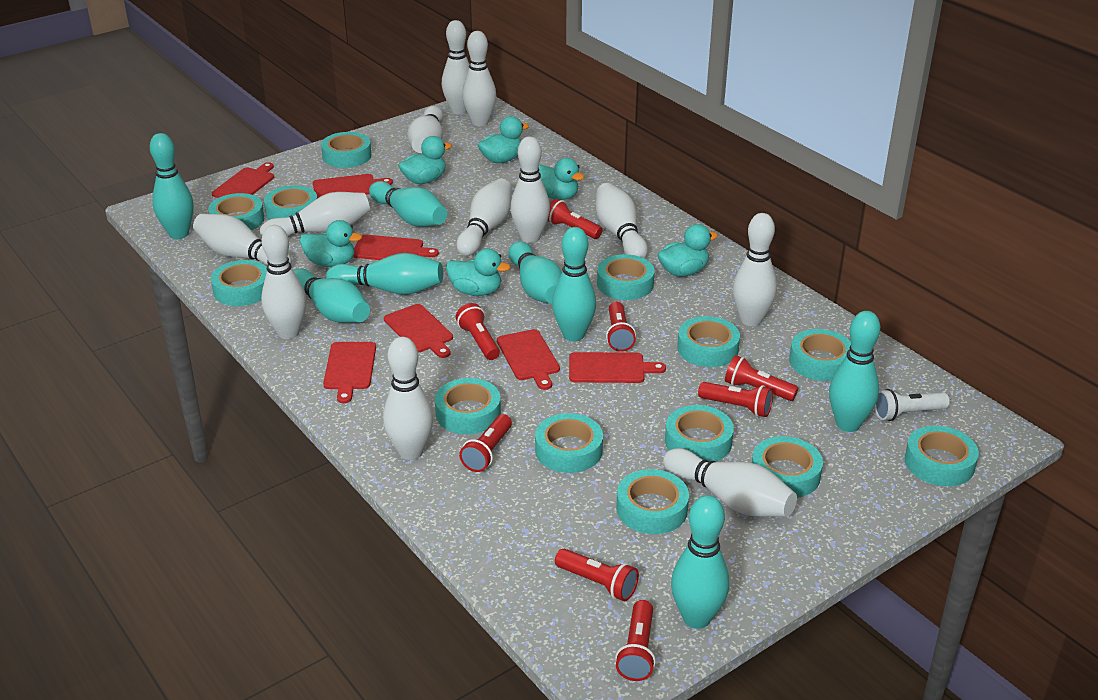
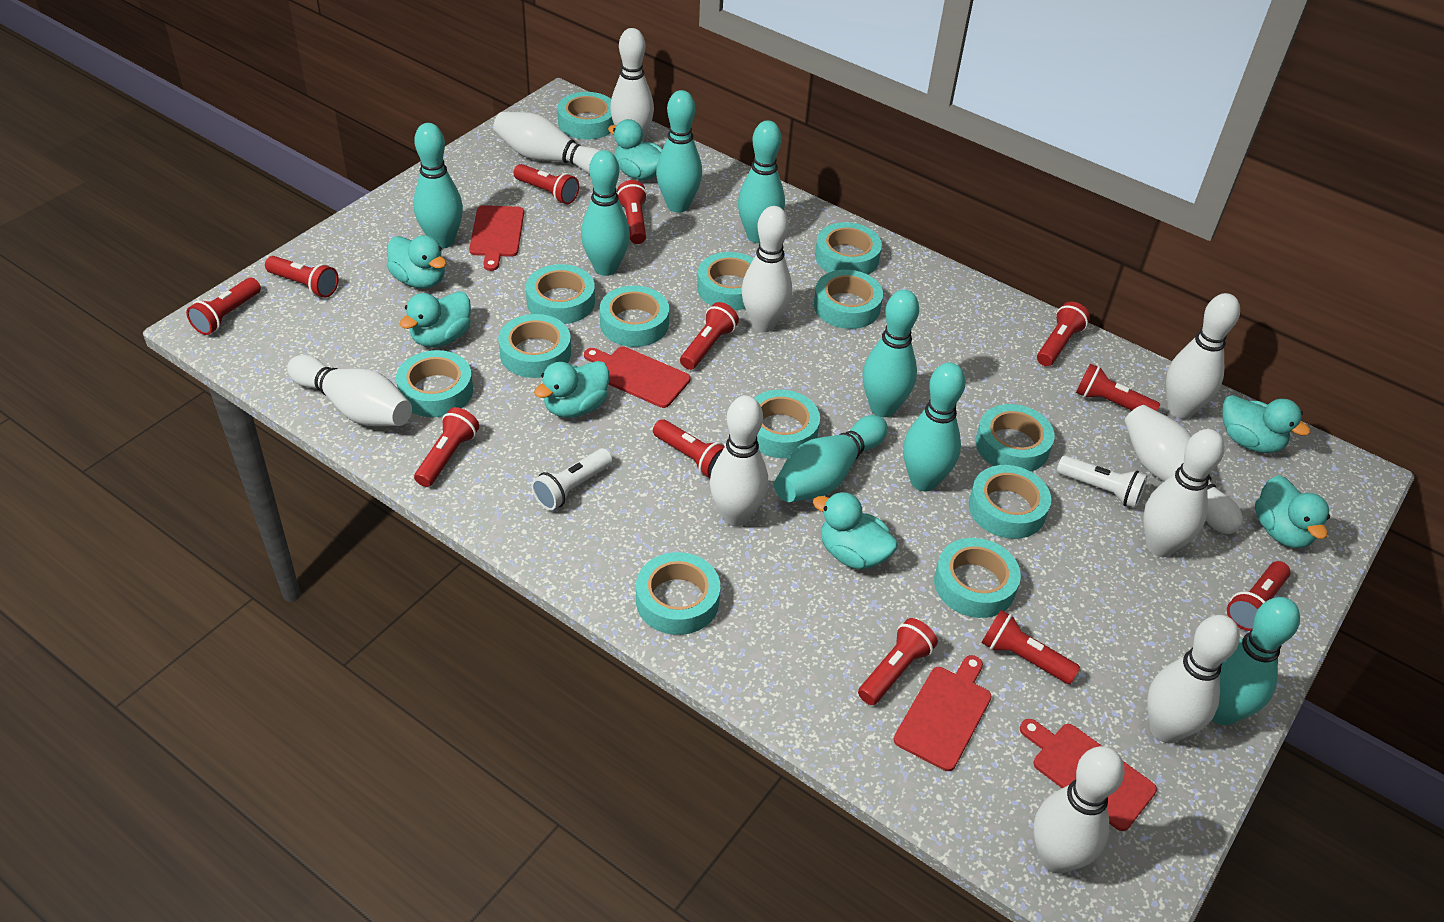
red cutting board: 7 -> 4
red flashlight: 8 -> 12
turquoise duck: 6 -> 7
white bowling pin: 12 -> 10
white flashlight: 1 -> 2

